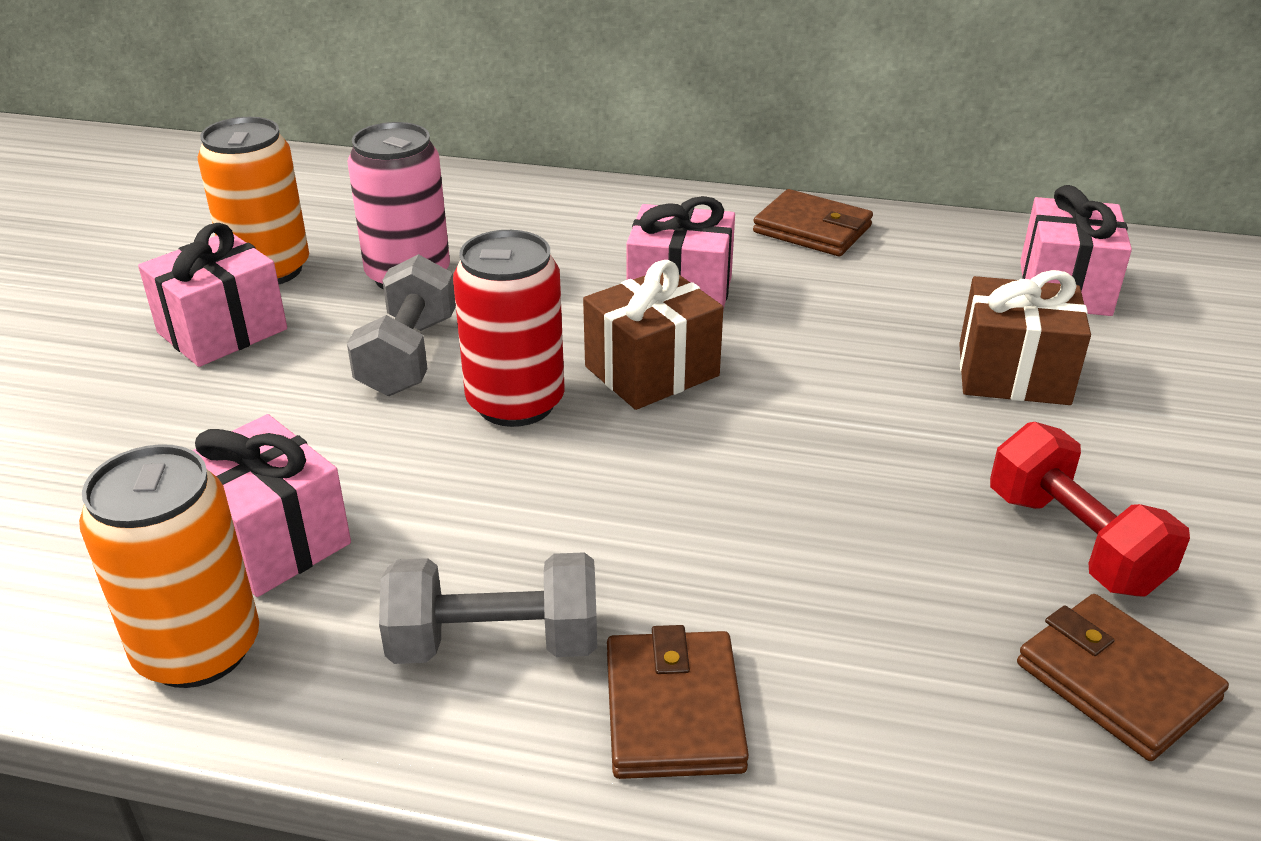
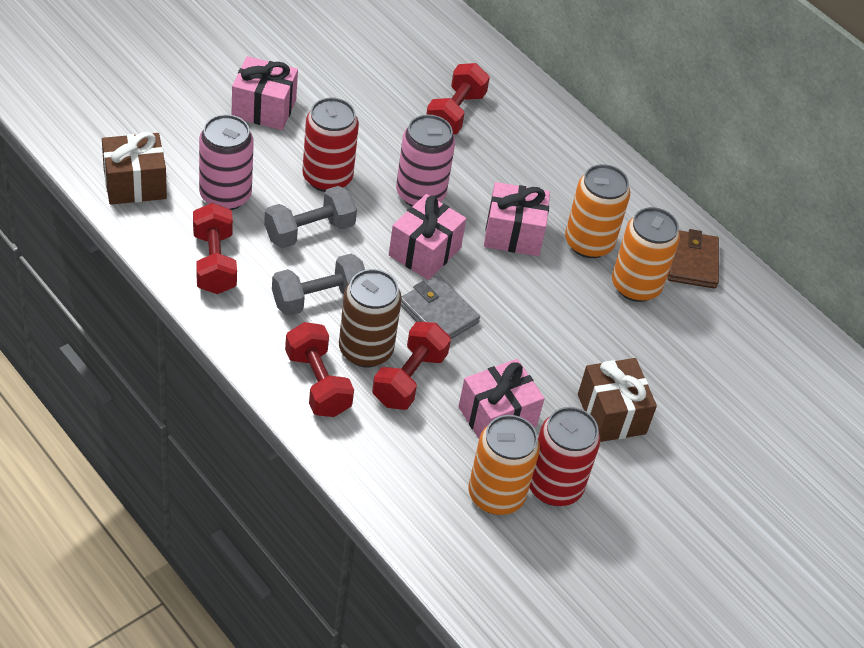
brown can: 0 -> 1
brown wallet: 3 -> 1
grey wallet: 0 -> 1
orange can: 2 -> 3
pink can: 1 -> 2
red can: 1 -> 2
red dumbbell: 1 -> 4

